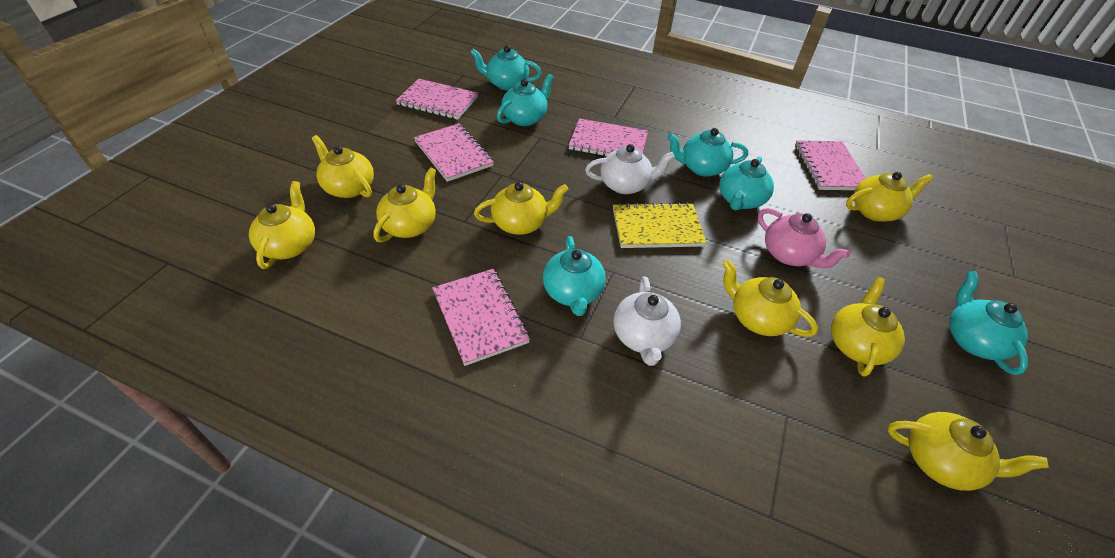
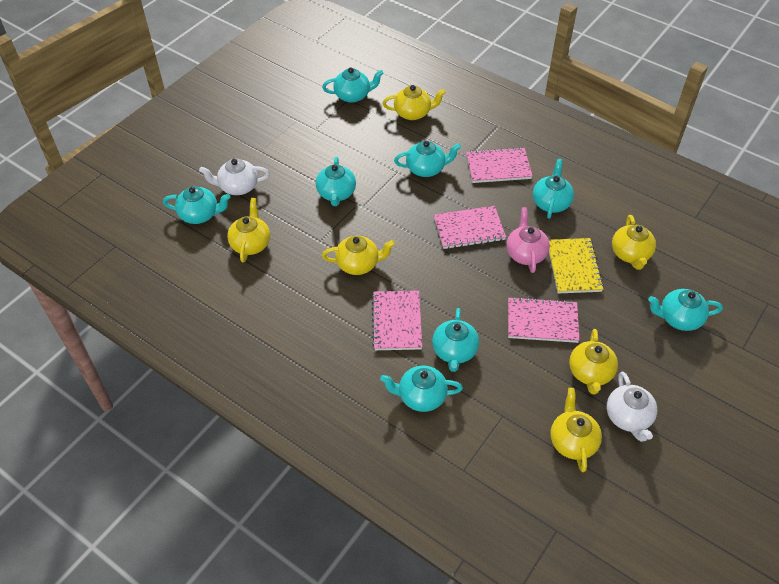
pink notebook: 5 -> 4
turquoise teapot: 6 -> 8
yellow teapot: 8 -> 6

